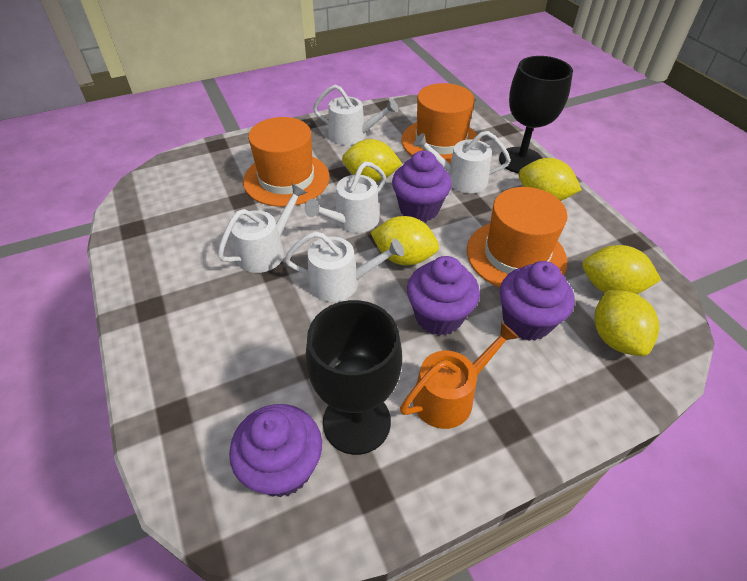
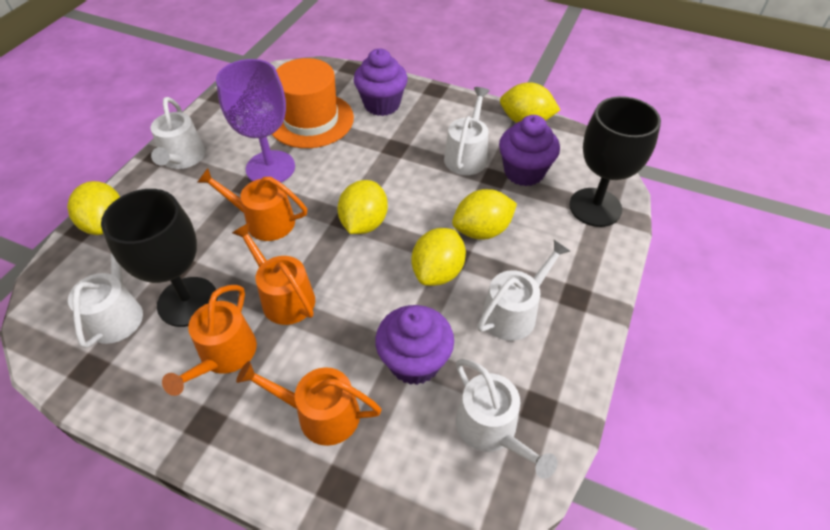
orange hat: 3 -> 1
orange watering can: 1 -> 4
purple cupcake: 4 -> 3
purple goblet: 0 -> 1

